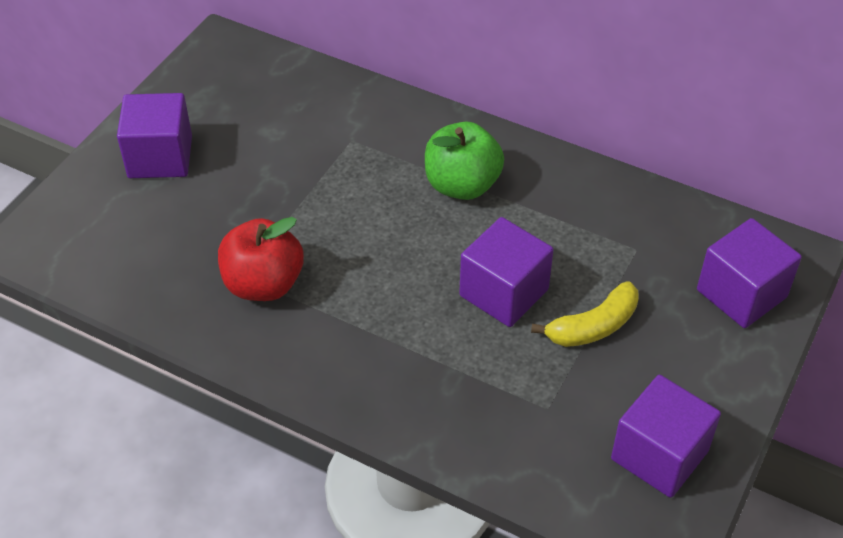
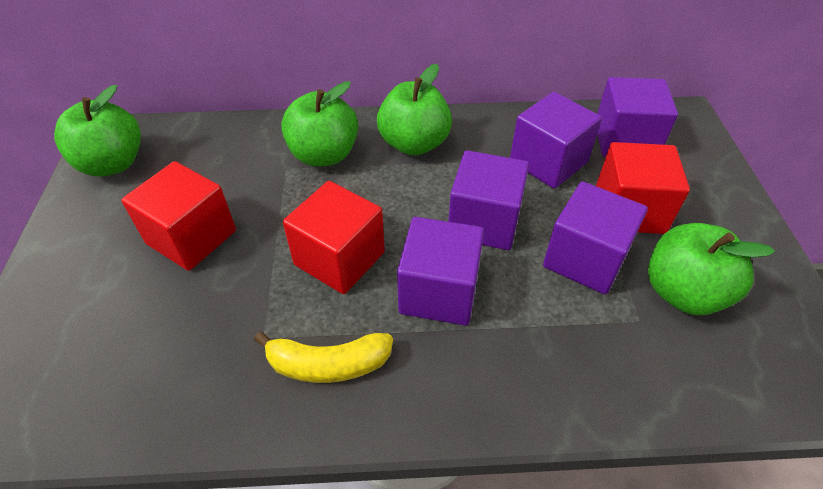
green apple: 1 -> 4
purple cube: 4 -> 5
red apple: 1 -> 0
red cube: 0 -> 3

